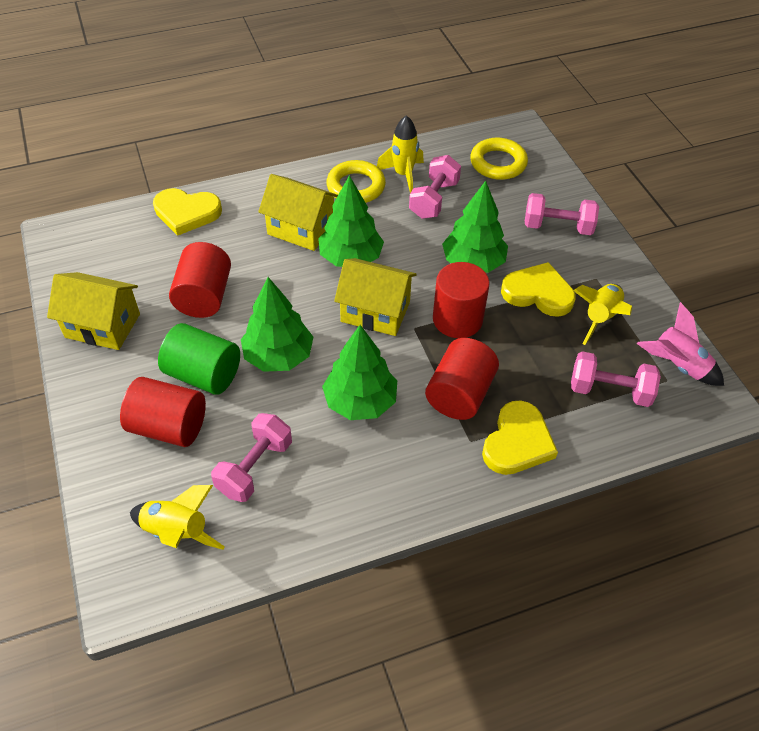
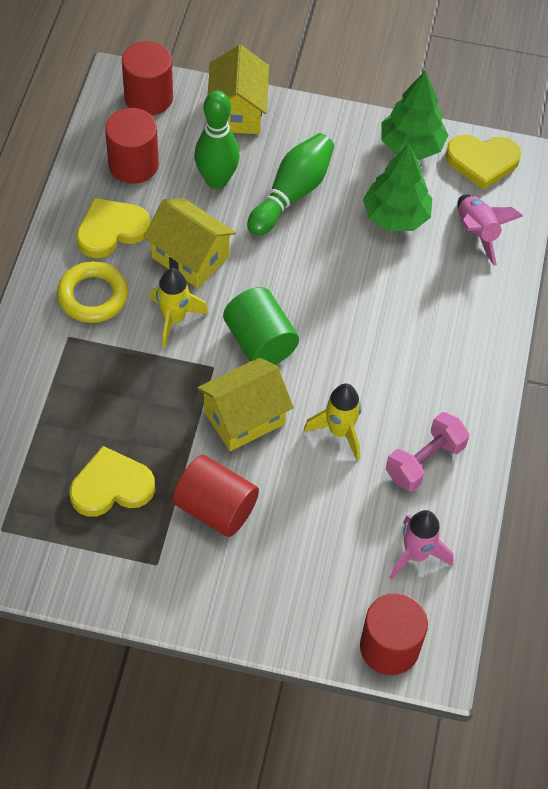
green bowling pin: 0 -> 2
green tree: 4 -> 2
pink dumbbell: 4 -> 1
pink rocket: 1 -> 2
yellow ring: 2 -> 1
yellow rocket: 3 -> 2

